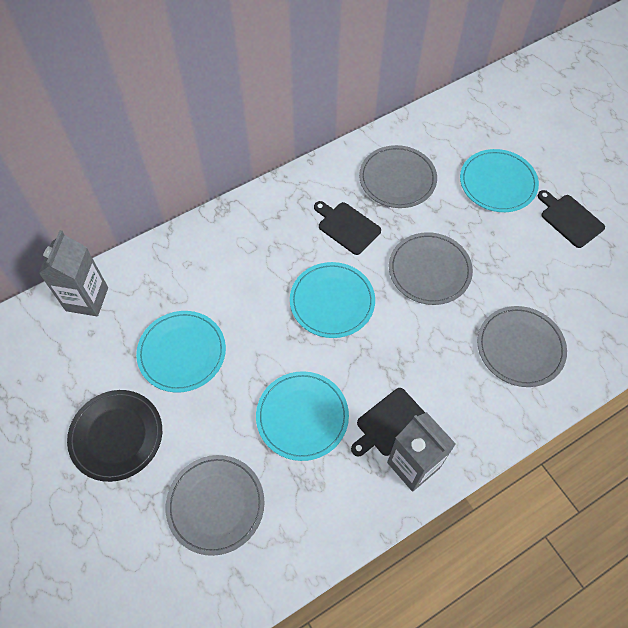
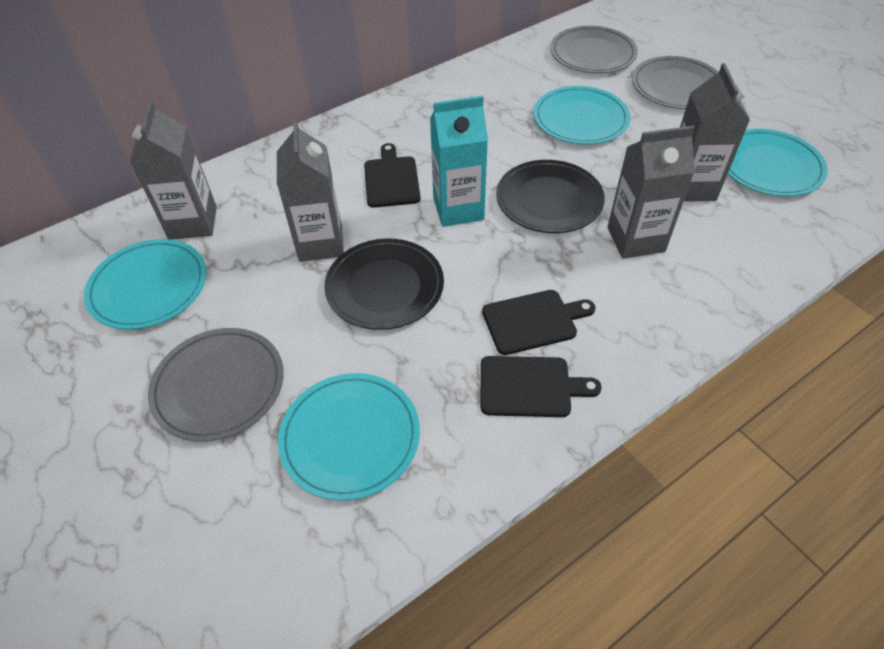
black plate: 1 -> 2
grey carton: 2 -> 4
grey plate: 4 -> 3
turquoise carton: 0 -> 1

